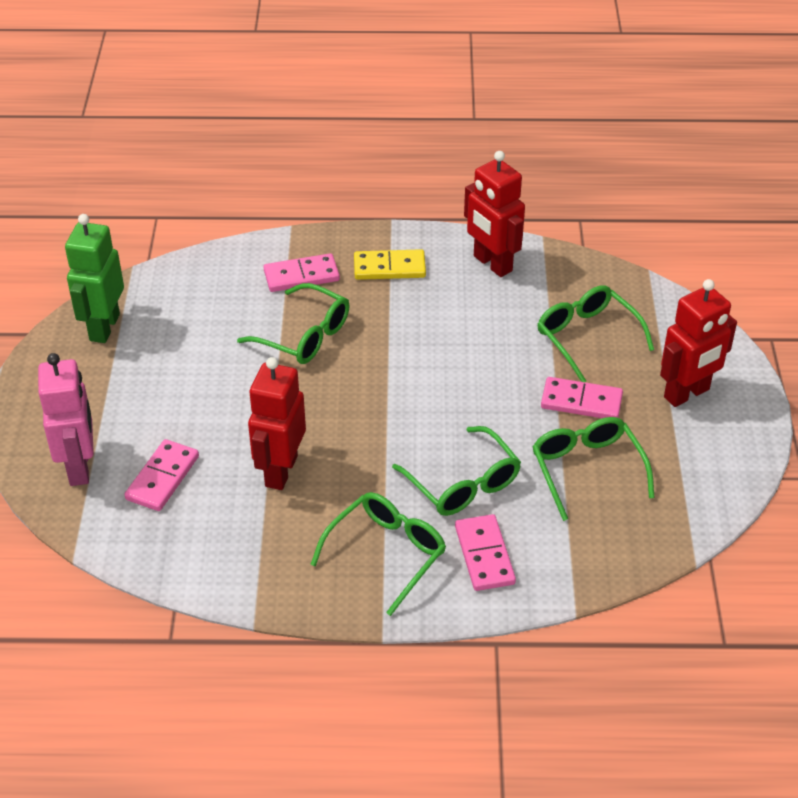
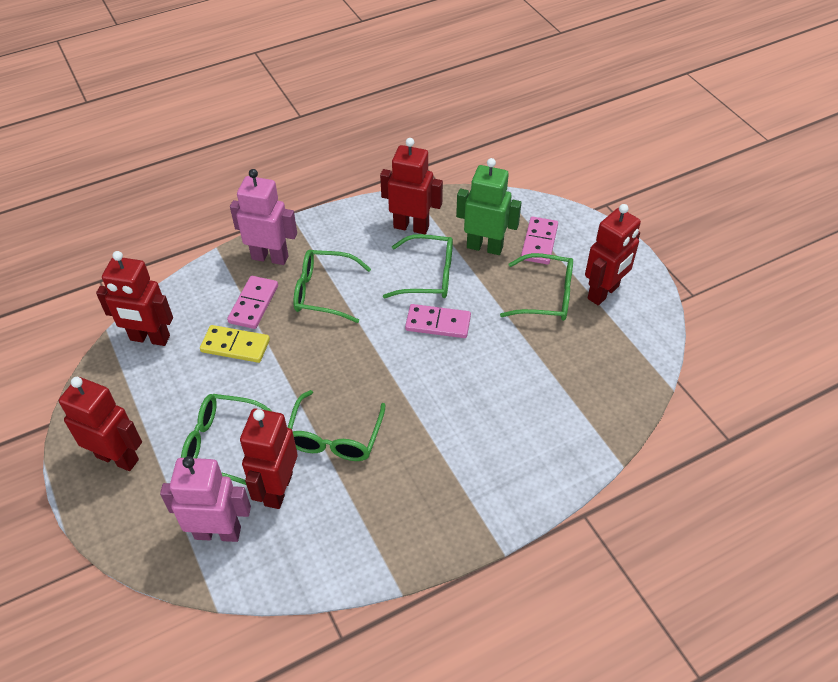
pink domino: 4 -> 3
pink robot: 1 -> 2
red robot: 3 -> 5

